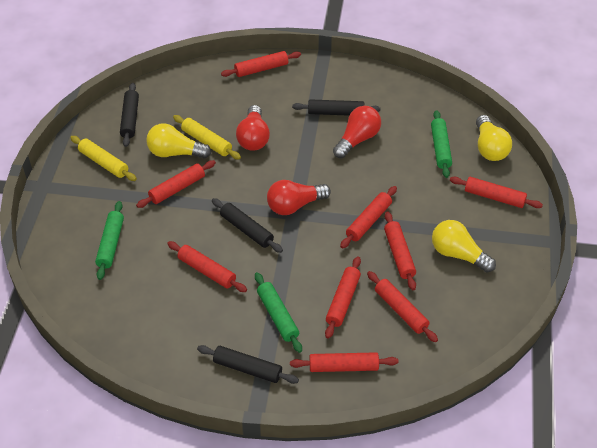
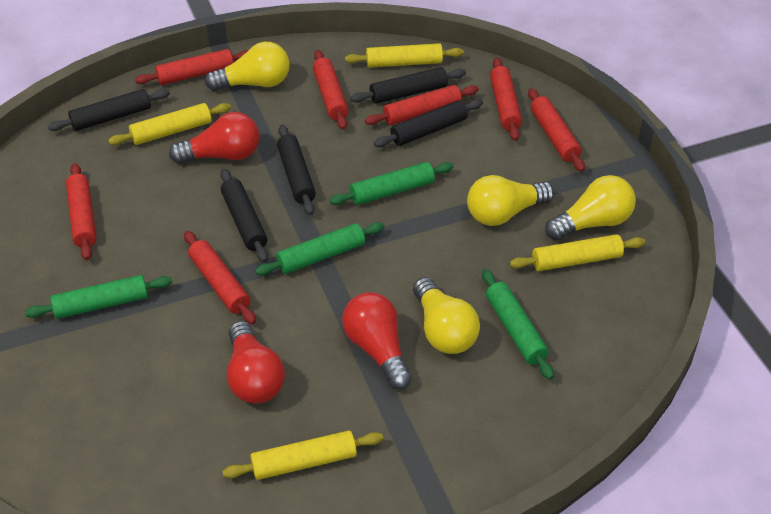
black rolling pin: 4 -> 5
green rolling pin: 3 -> 4
red rolling pin: 9 -> 7
yellow light bulb: 3 -> 4
yellow rolling pin: 2 -> 4

